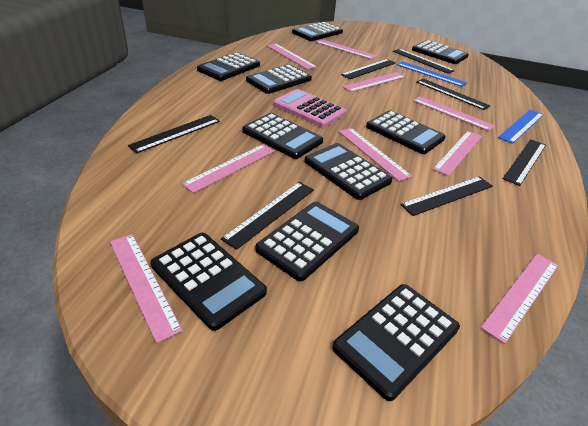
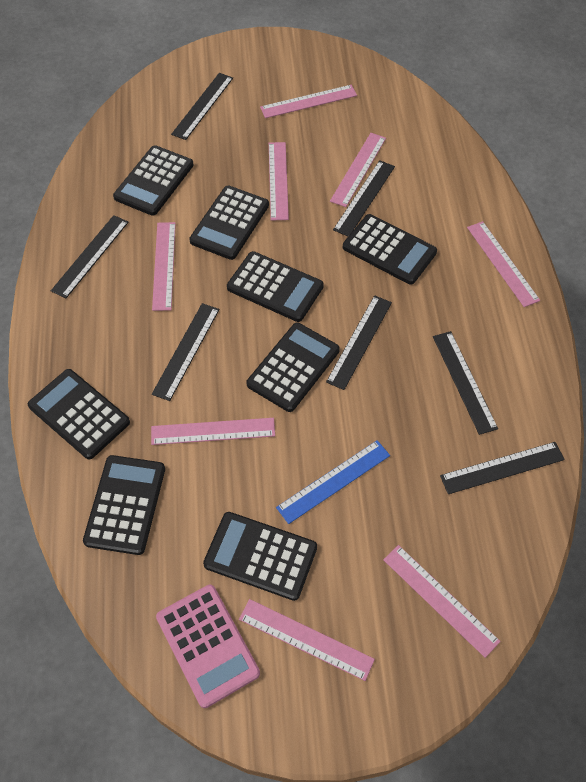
black calculator: 10 -> 8
blue ruler: 2 -> 1
pink ruler: 9 -> 8

